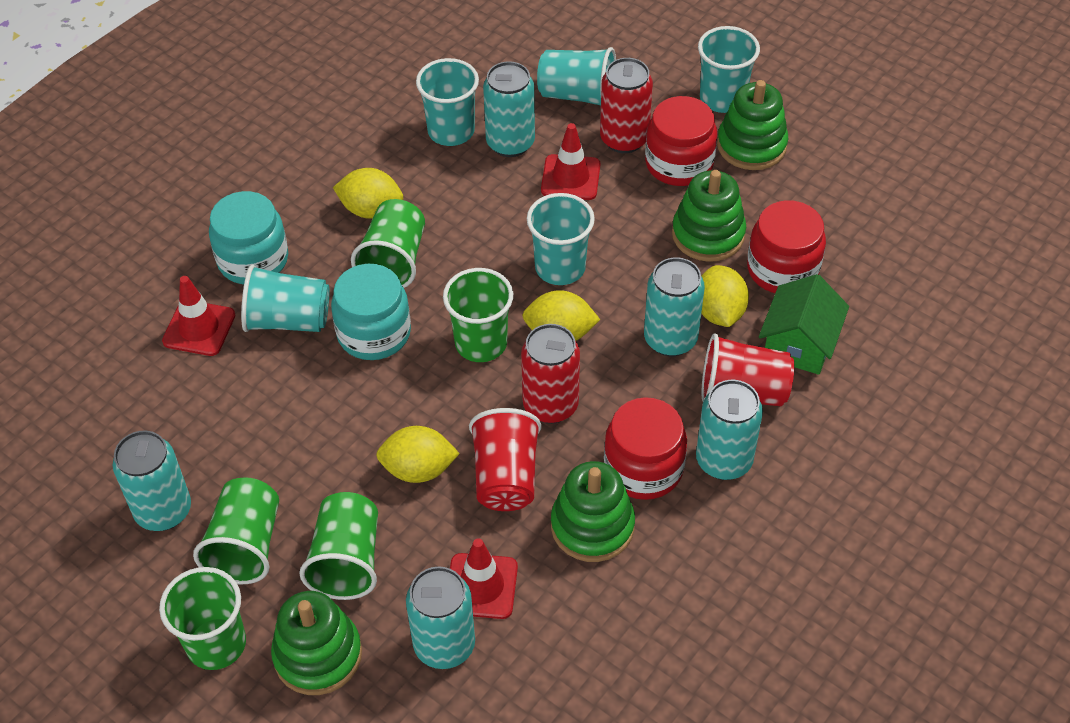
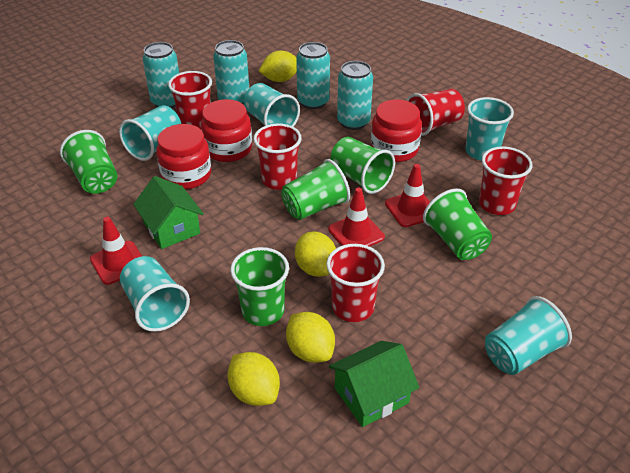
green house: 1 -> 2
green stacking toy: 4 -> 0
red can: 2 -> 0
red cup: 2 -> 5
turquoise can: 5 -> 4
turquoise jar: 2 -> 0

